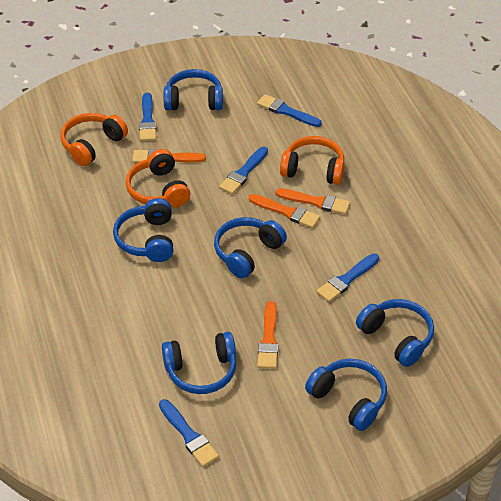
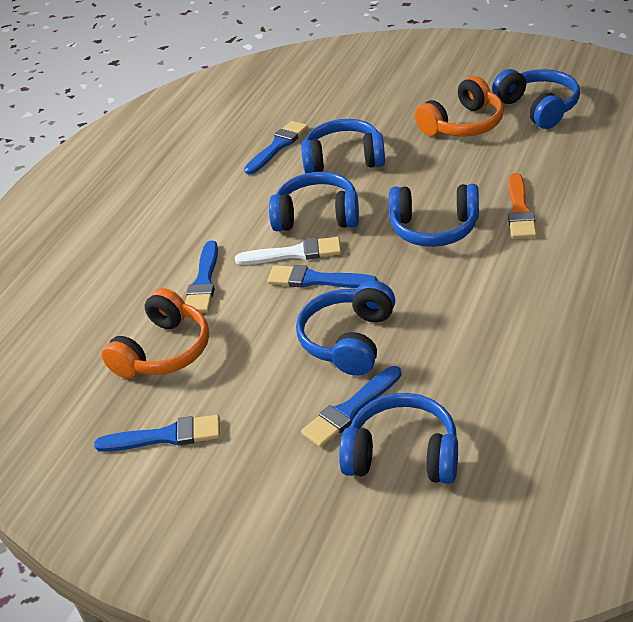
orange brush: 4 -> 1
orange headphones: 3 -> 2
white brush: 0 -> 1

